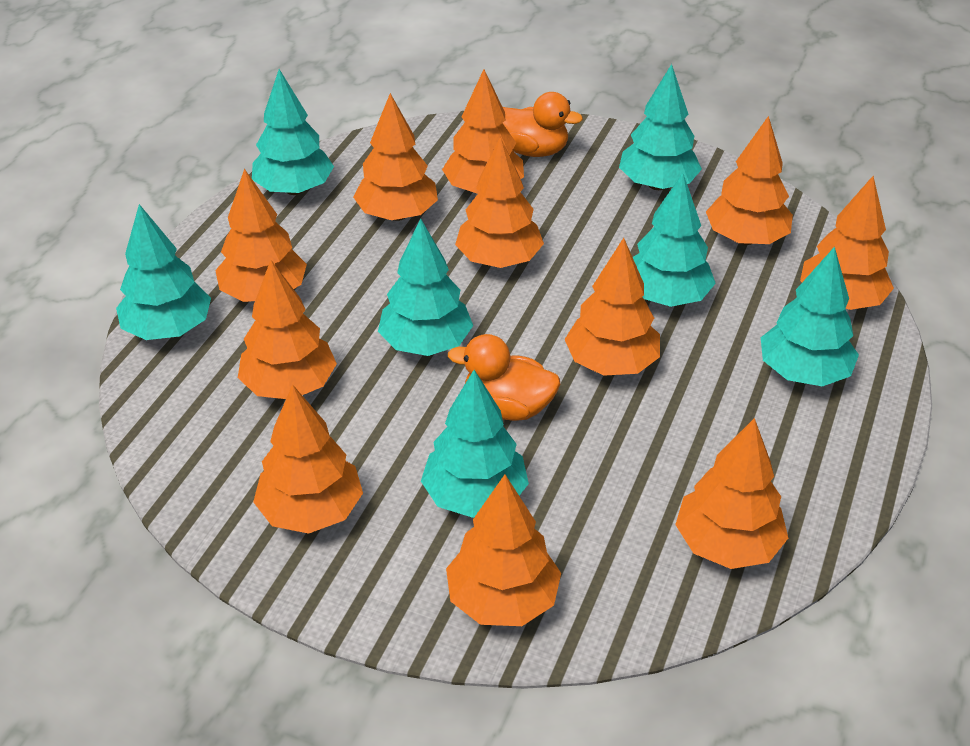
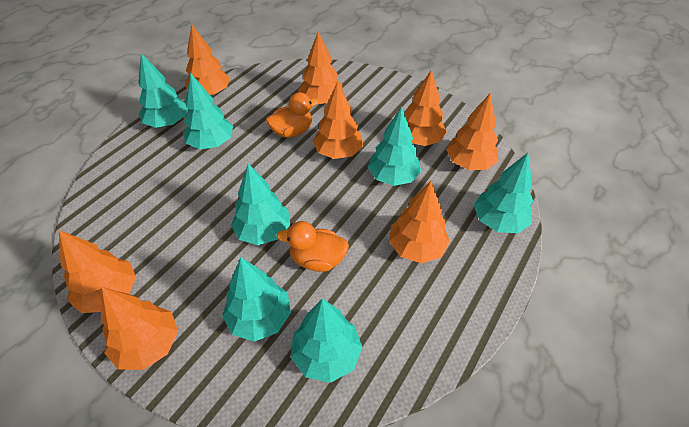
orange tree: 11 -> 8

